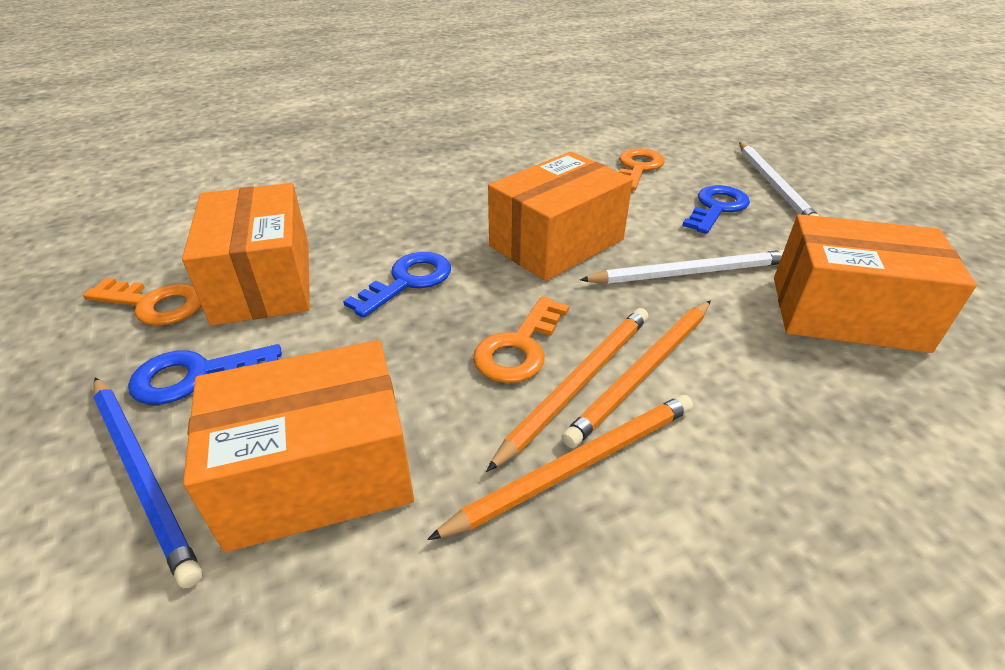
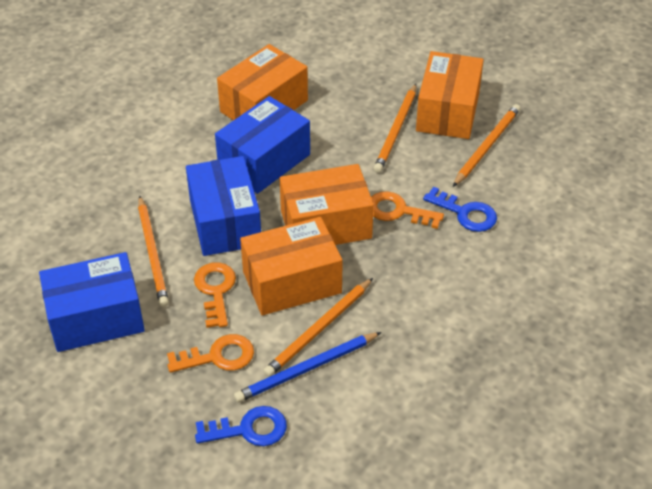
blue box: 0 -> 3
blue key: 3 -> 2
orange pencil: 3 -> 4
white pencil: 2 -> 0

